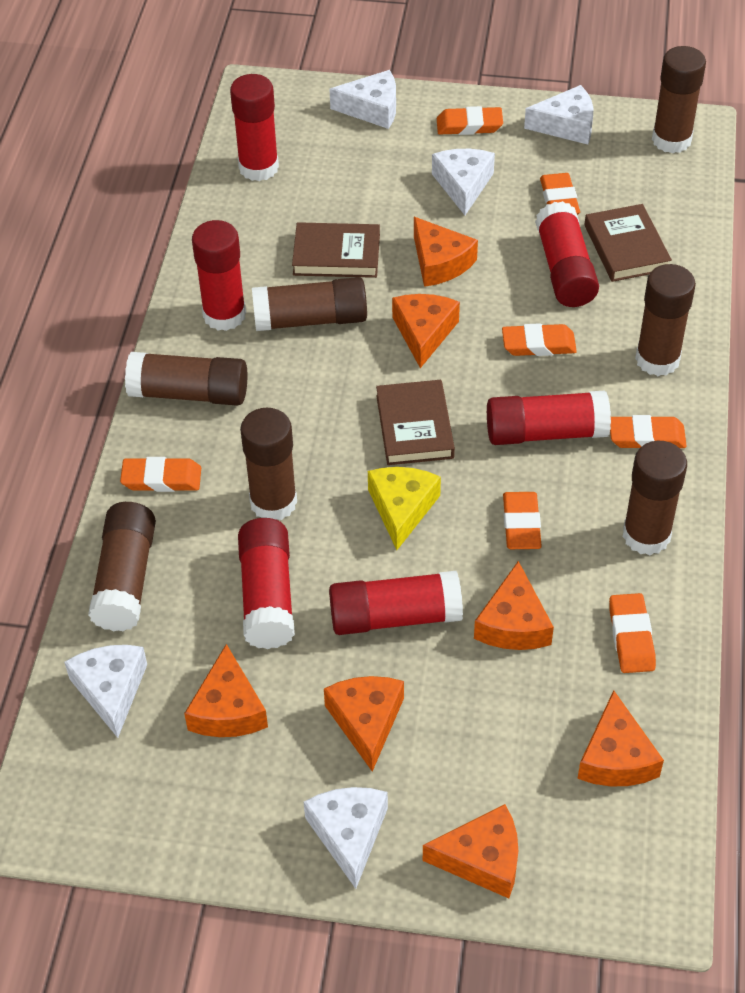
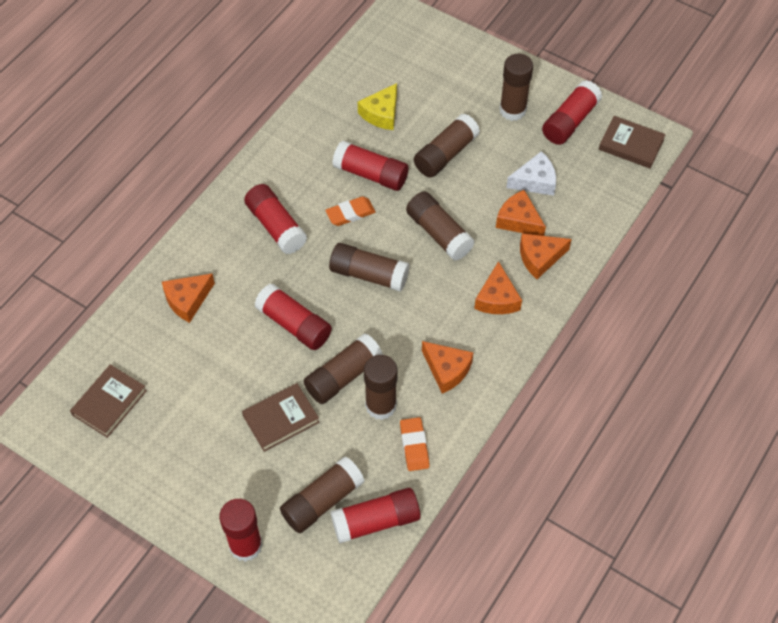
orange cheese: 7 -> 5
orange eraser: 7 -> 2
white cheese: 5 -> 1

